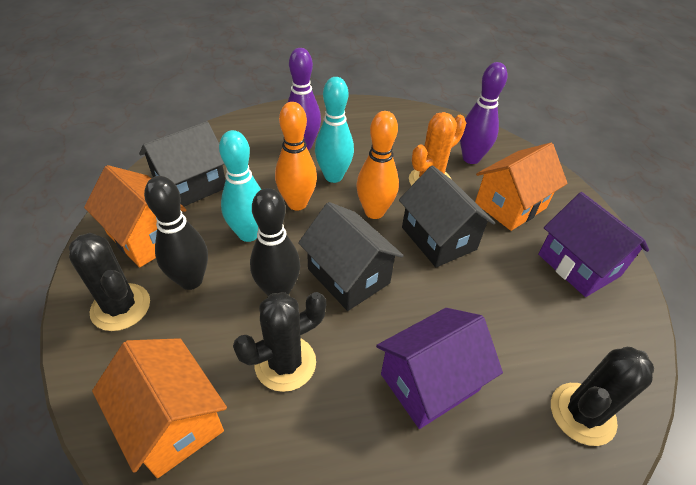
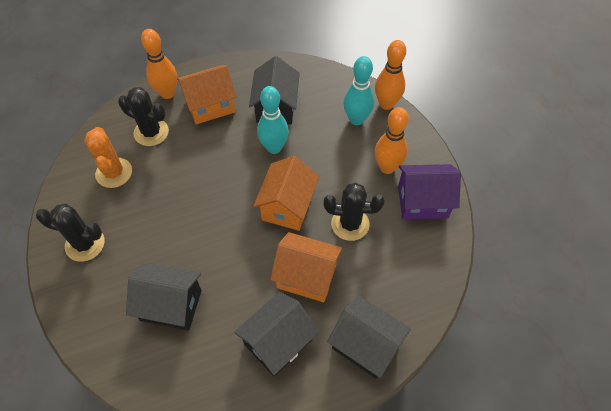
black bowling pin: 2 -> 0
black house: 3 -> 4
orange bowling pin: 2 -> 3
purple bowling pin: 2 -> 0
purple house: 2 -> 1

